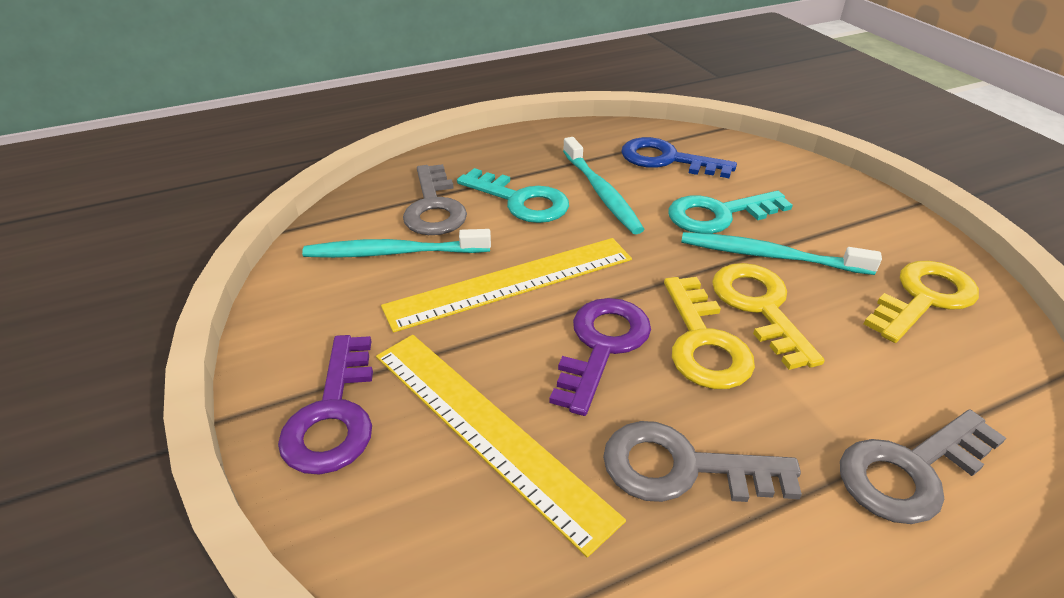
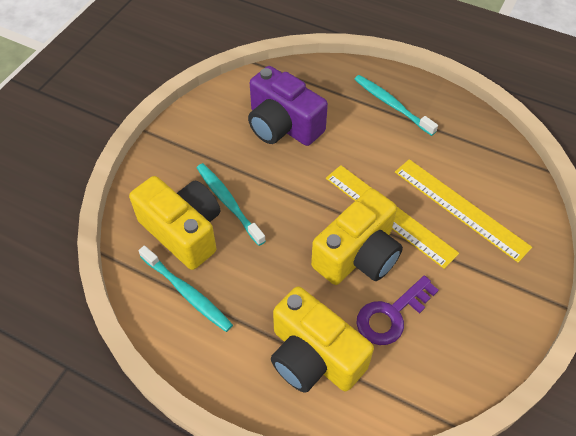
blue key: 1 -> 0
grey key: 3 -> 0
purple camera: 0 -> 1
purple key: 2 -> 1
turquoise key: 2 -> 0
yellow camera: 0 -> 3
yellow key: 3 -> 0

